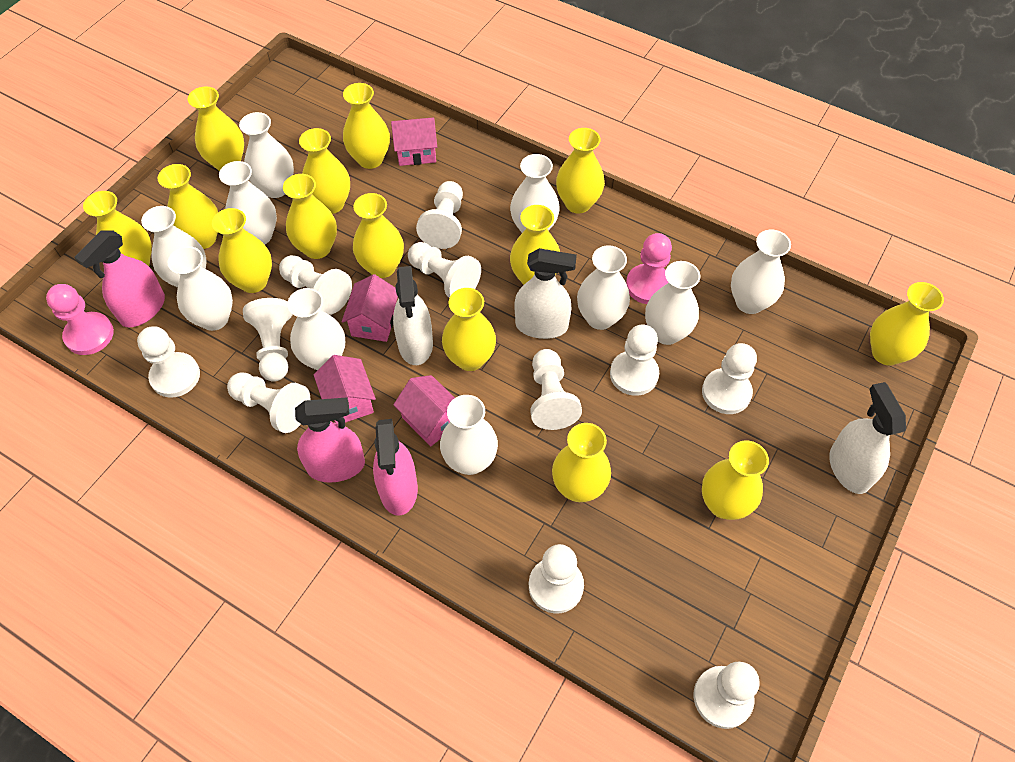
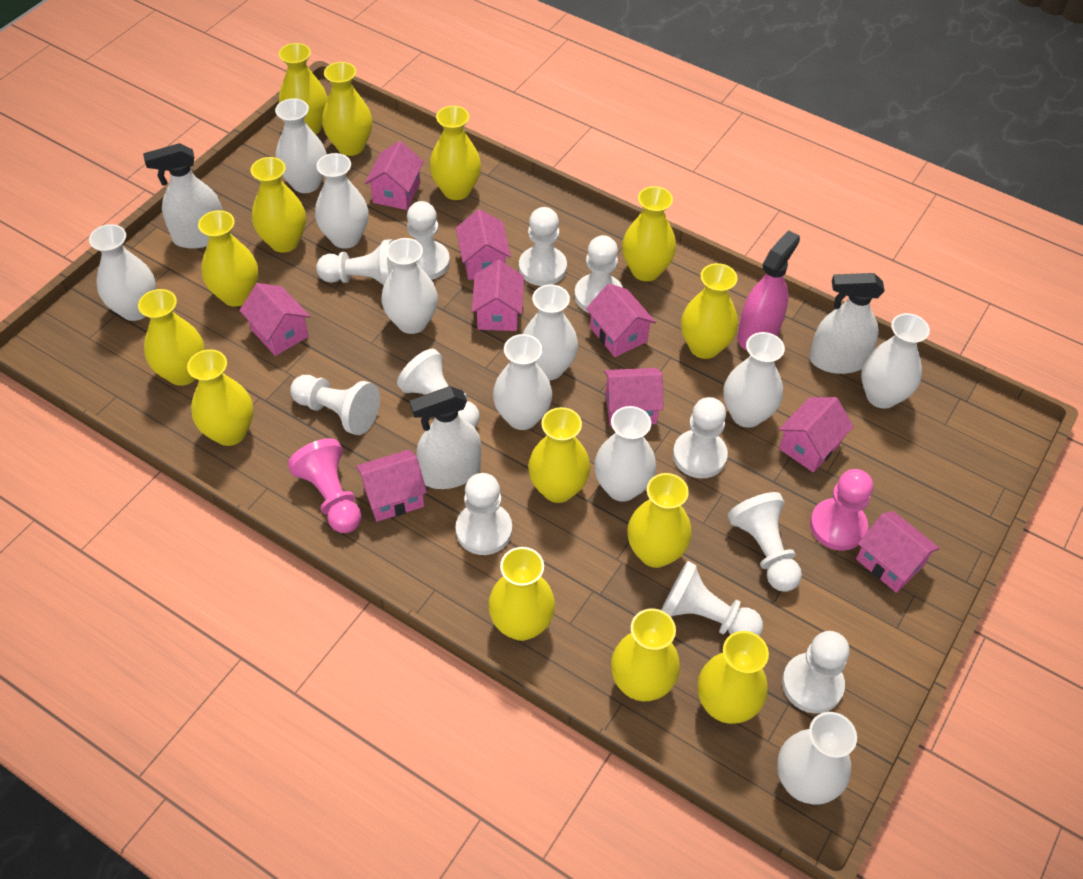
pink house: 4 -> 9
pink spray bottle: 3 -> 1

